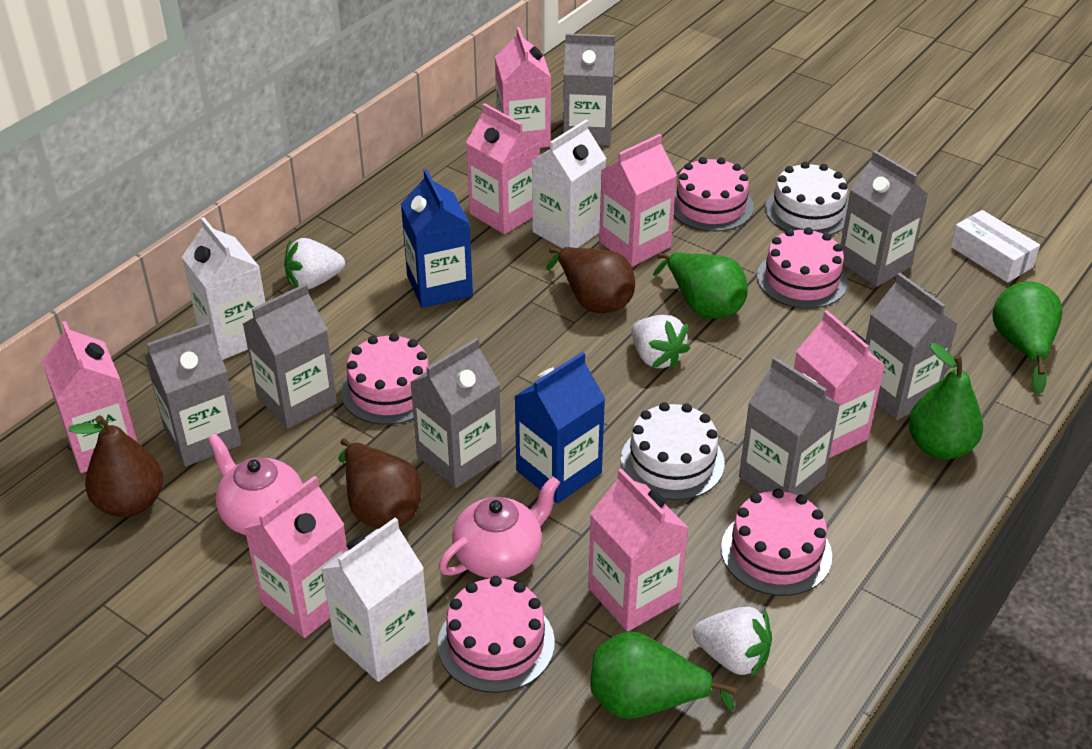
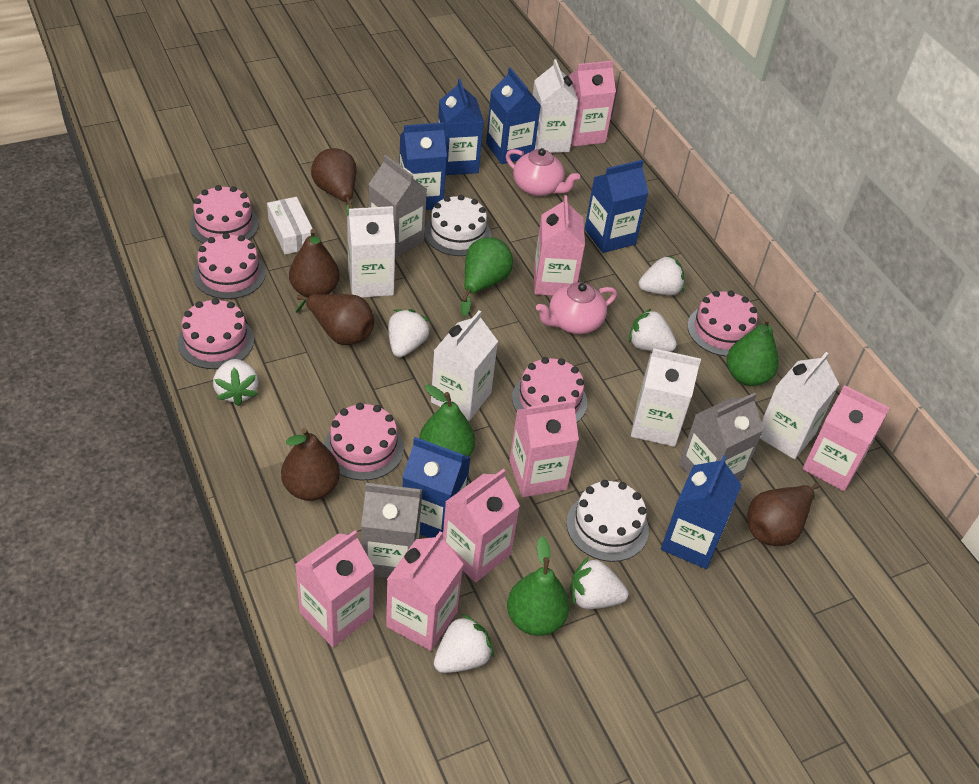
blue carton: 2 -> 6
brown pear: 3 -> 5
grey carton: 7 -> 3
pink cake: 5 -> 6
white carton: 3 -> 5
white strawberry: 3 -> 6

